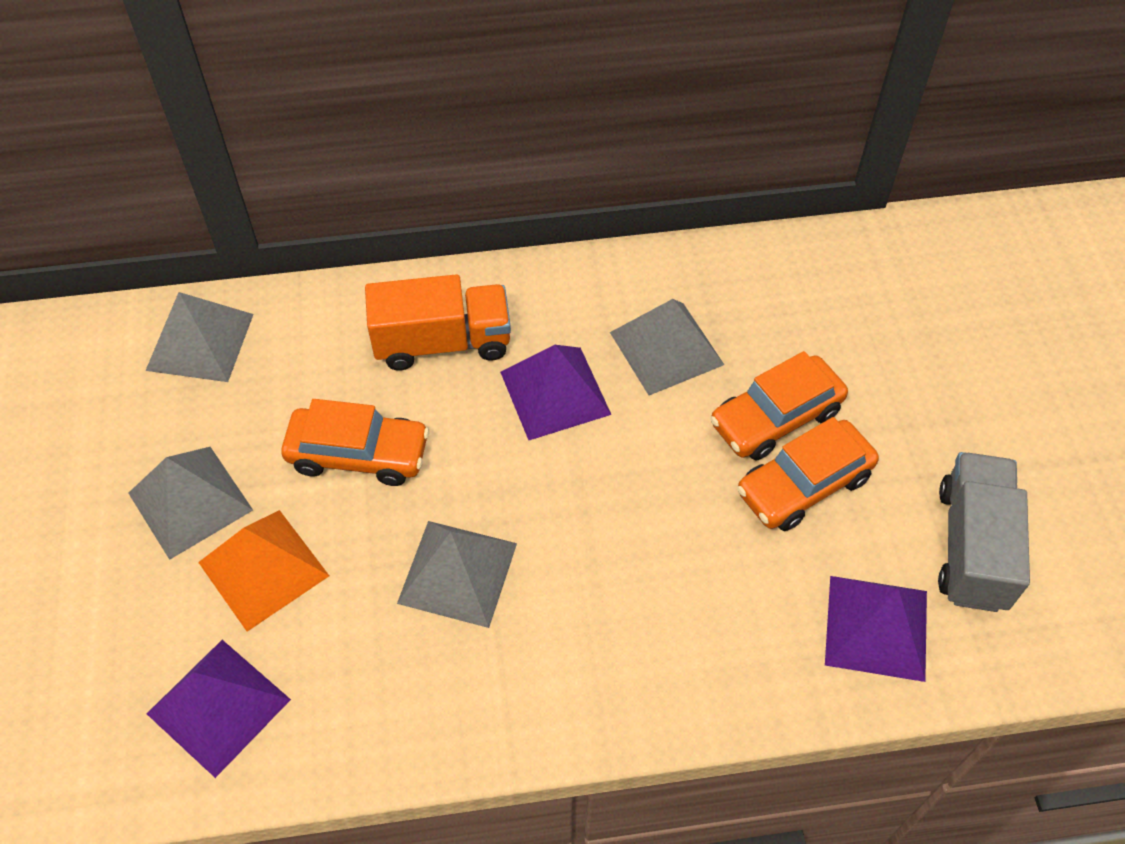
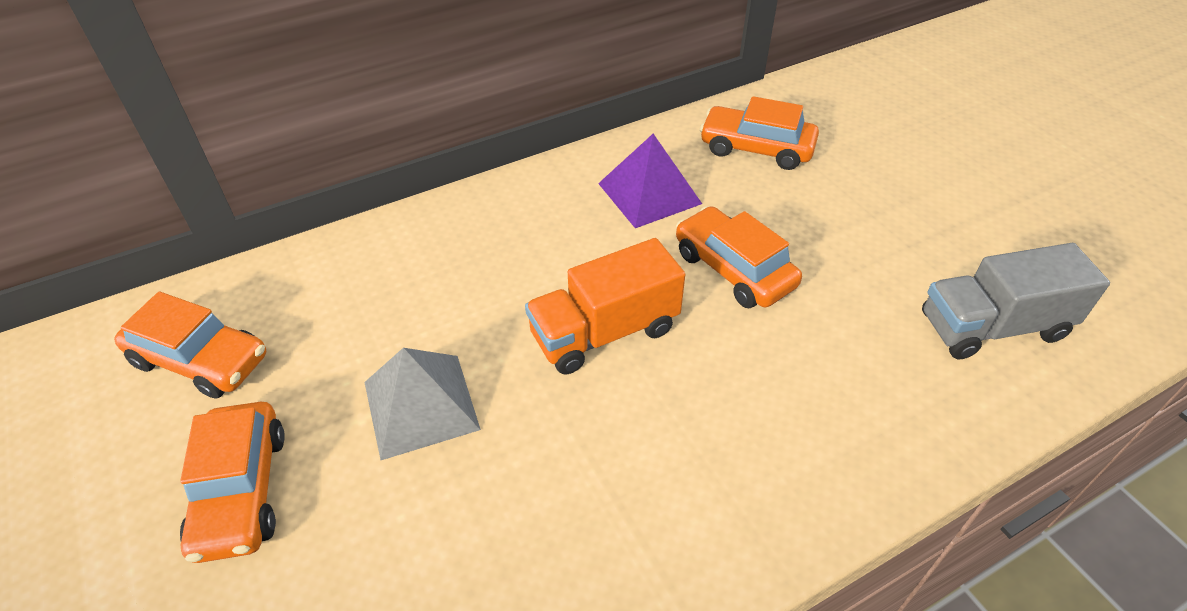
grey pyramid: 4 -> 1
orange car: 3 -> 4
orange pyramid: 1 -> 0
purple pyramid: 3 -> 1

